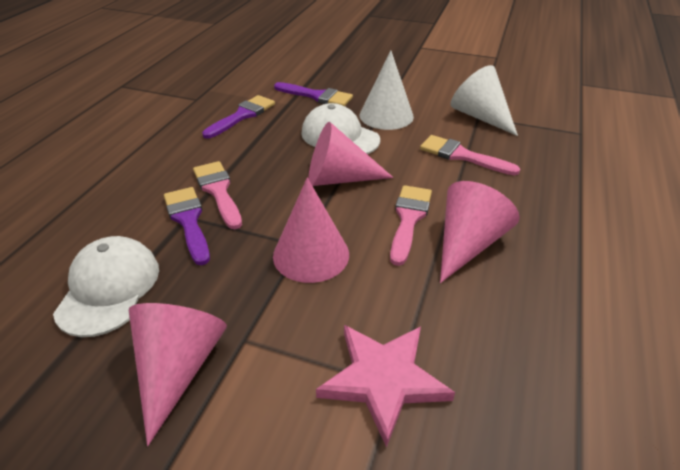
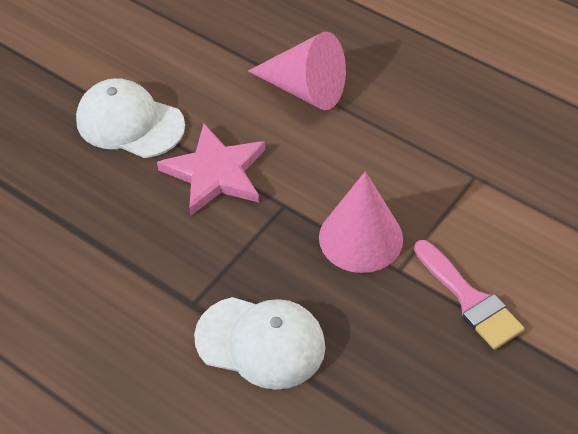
pink brush: 3 -> 1
pink cone: 4 -> 2
purple brush: 3 -> 0
white cone: 2 -> 0

